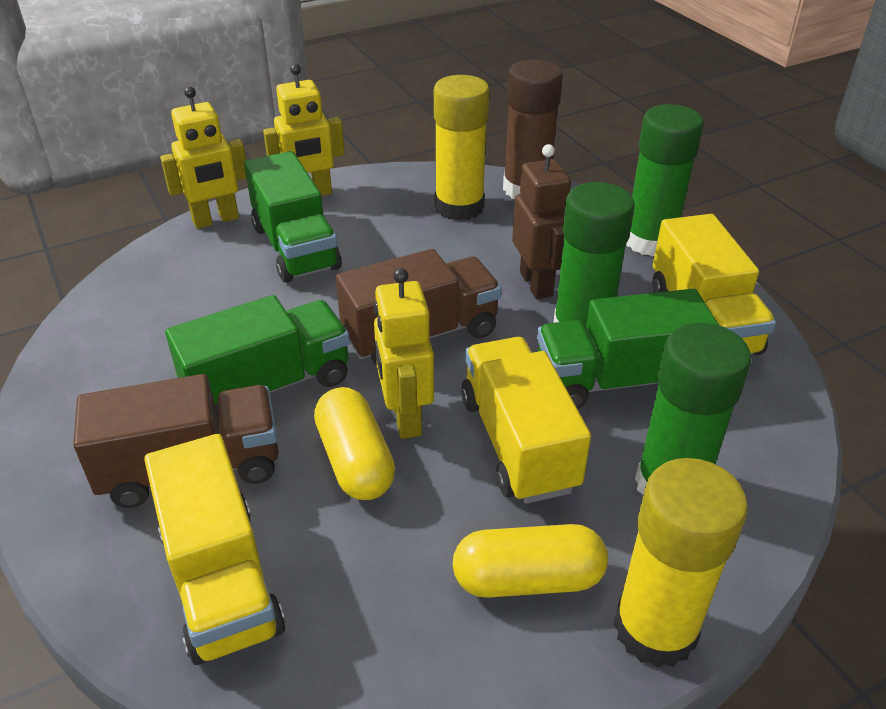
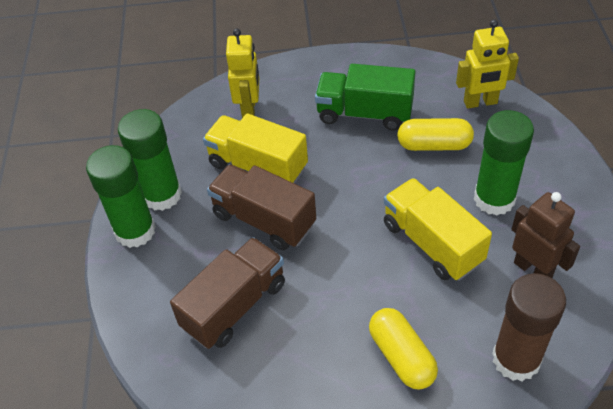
green truck: 3 -> 1
yellow glue stick: 2 -> 0
yellow robot: 3 -> 2
yellow truck: 3 -> 2

